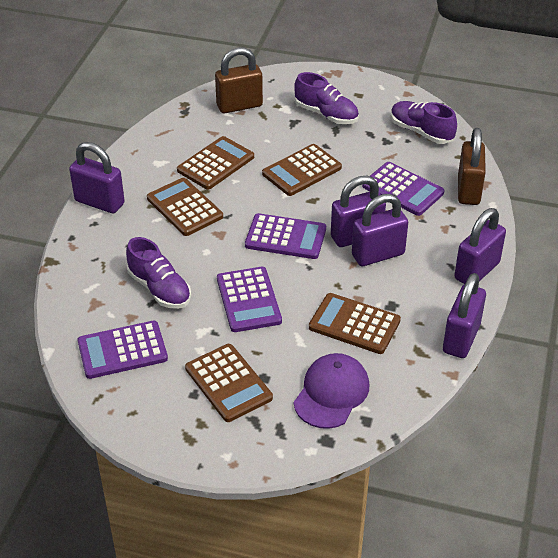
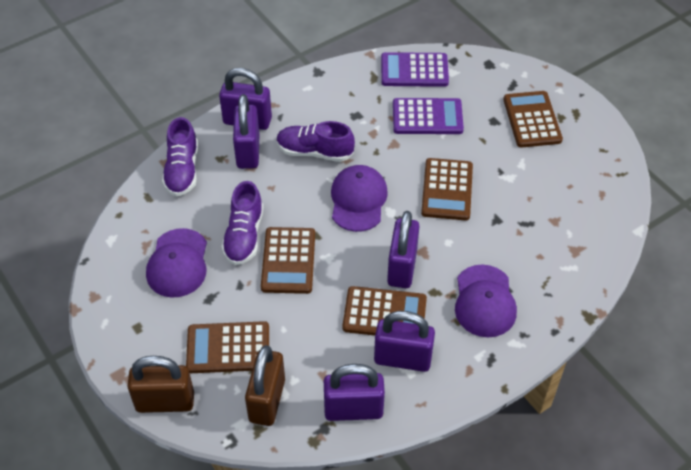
purple calculator: 4 -> 2
purple cap: 1 -> 3

